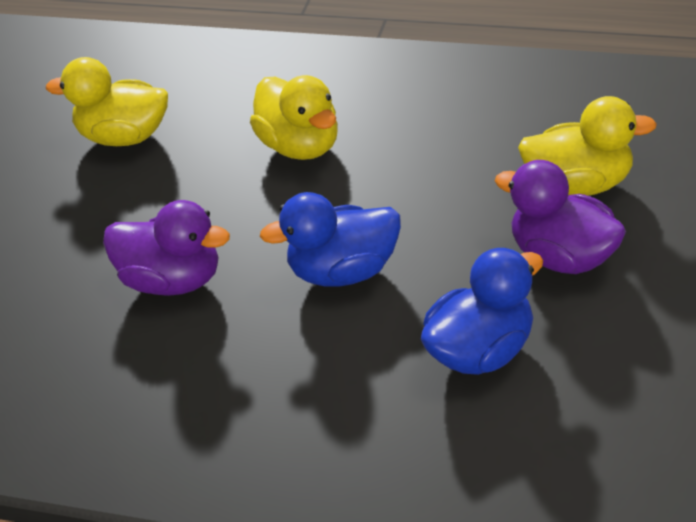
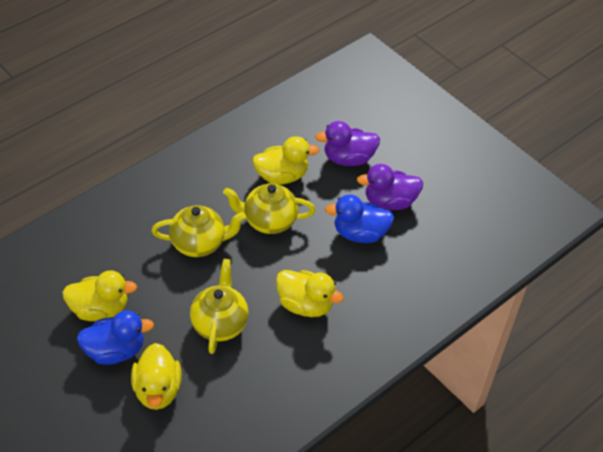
yellow duck: 3 -> 4
yellow teapot: 0 -> 3

